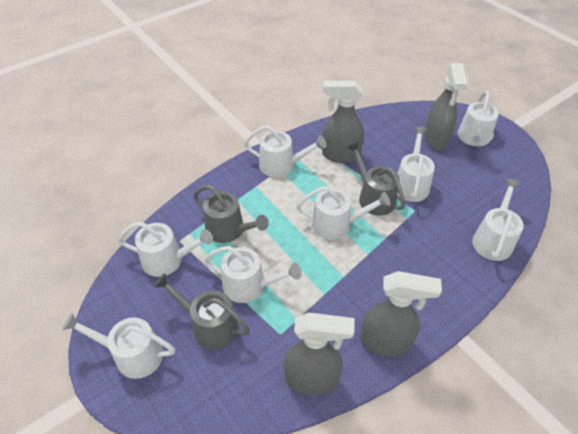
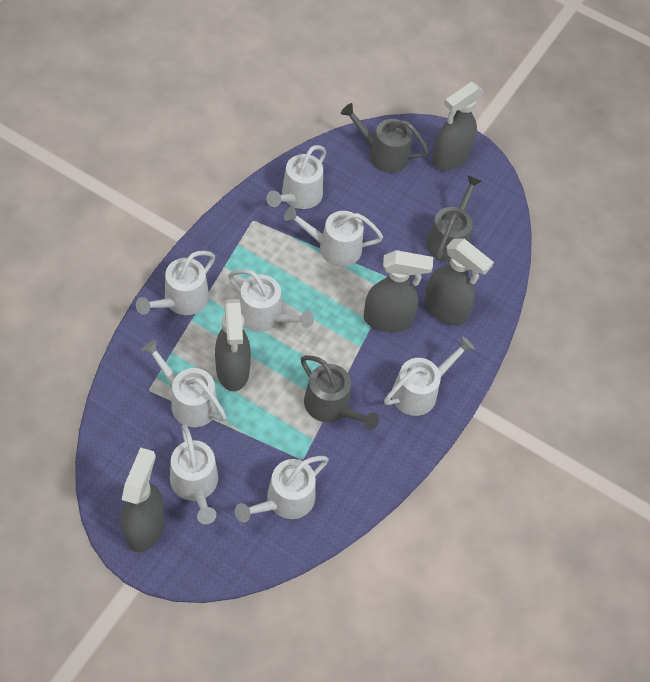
grey spray bottle: 4 -> 5

